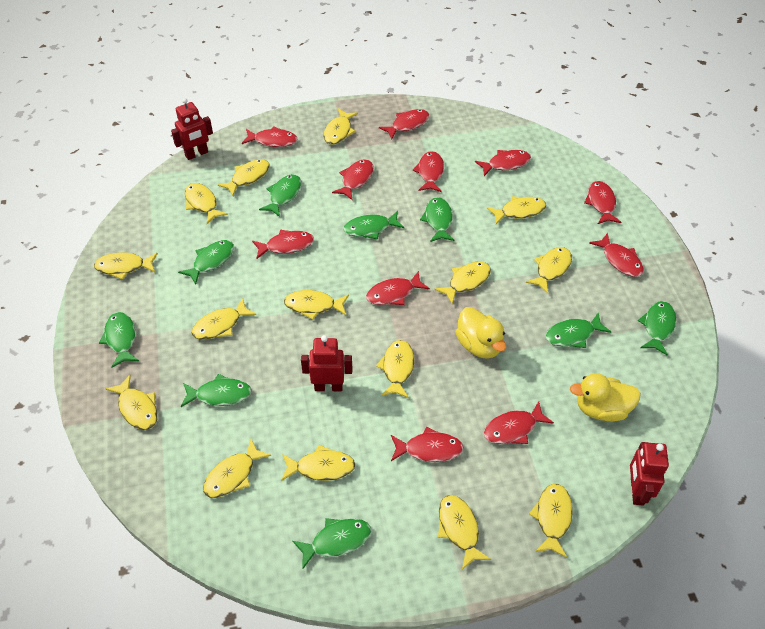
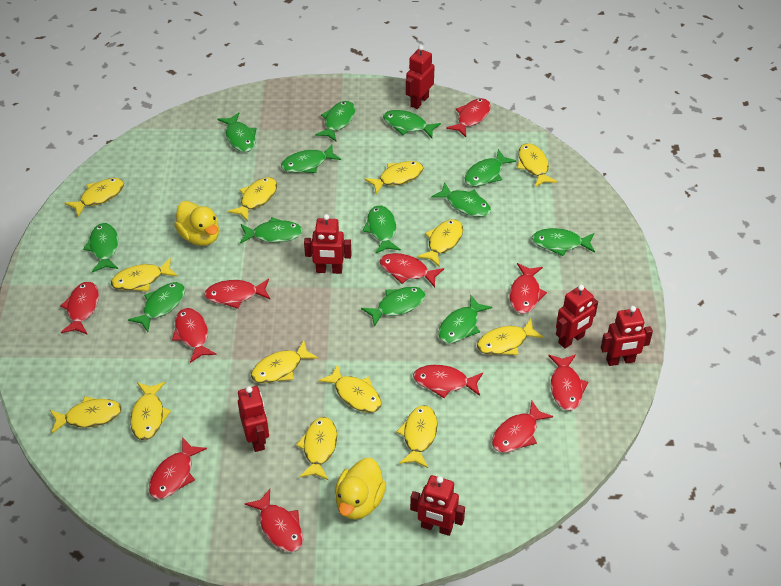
green fish: 9 -> 13
red robot: 3 -> 6
yellow fish: 15 -> 13

